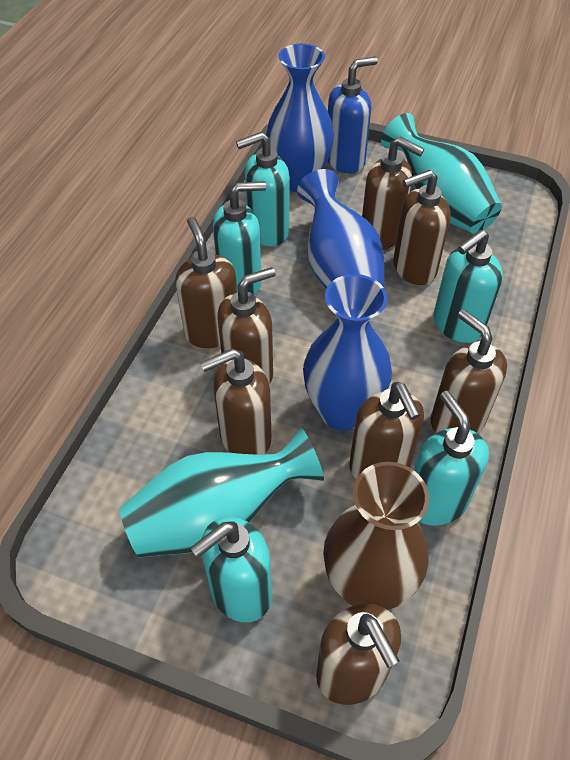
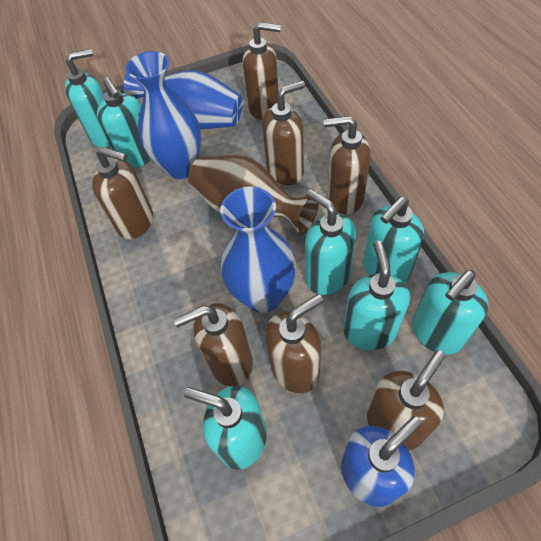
brown soap dispenser: 8 -> 7
turquoise soap dispenser: 5 -> 7
turquoise vase: 2 -> 0

